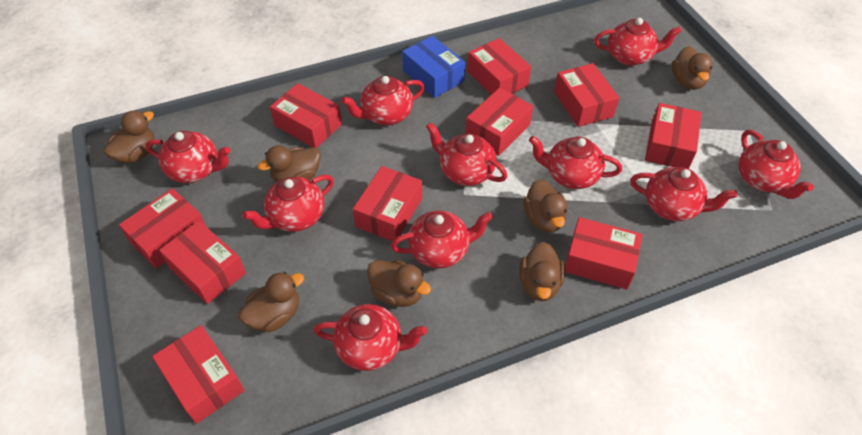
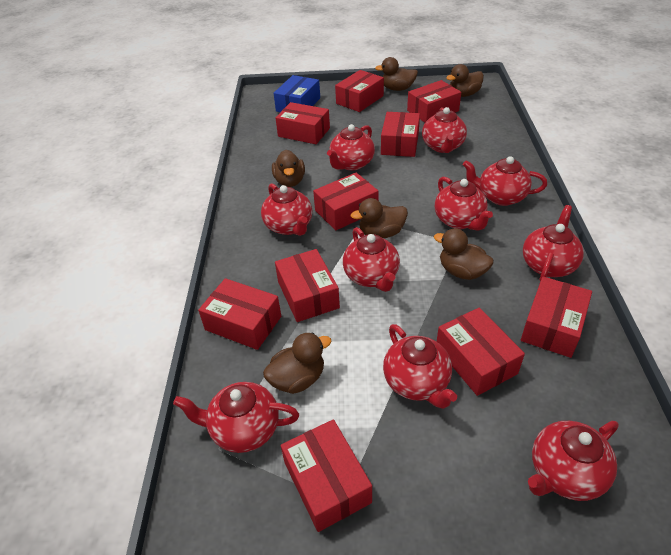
brown duck: 7 -> 6

